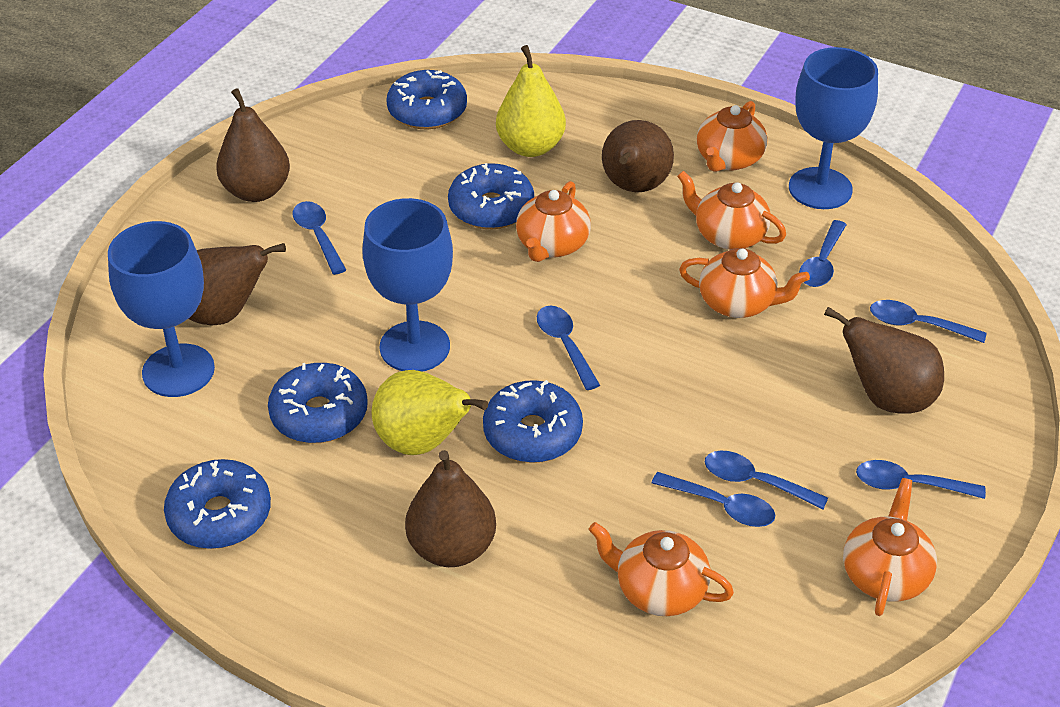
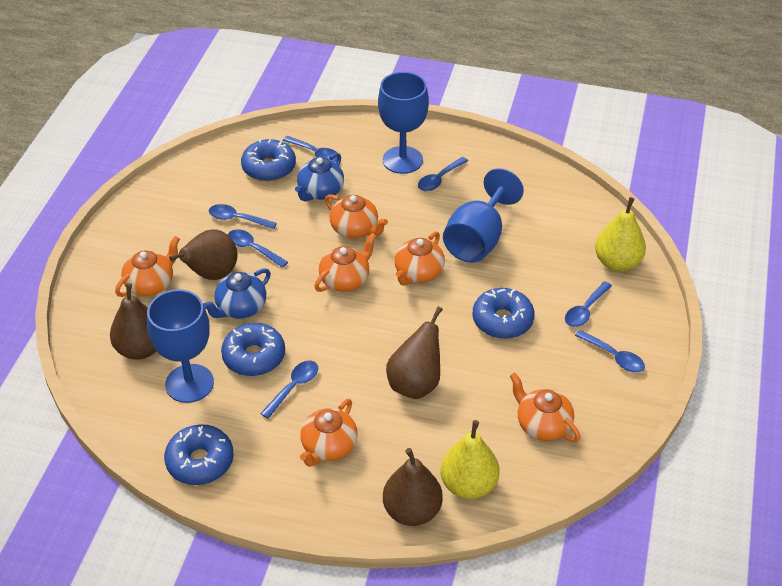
blue donut: 5 -> 4
blue teapot: 0 -> 2
brown pear: 5 -> 4

